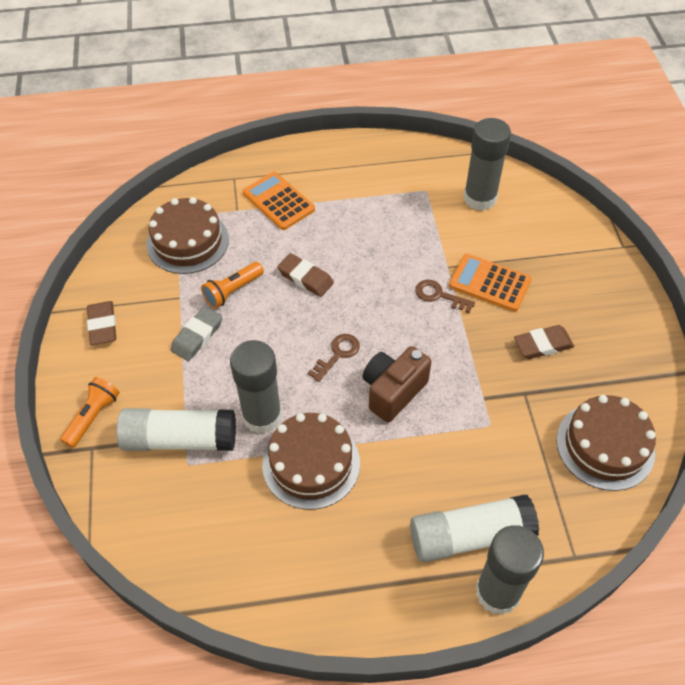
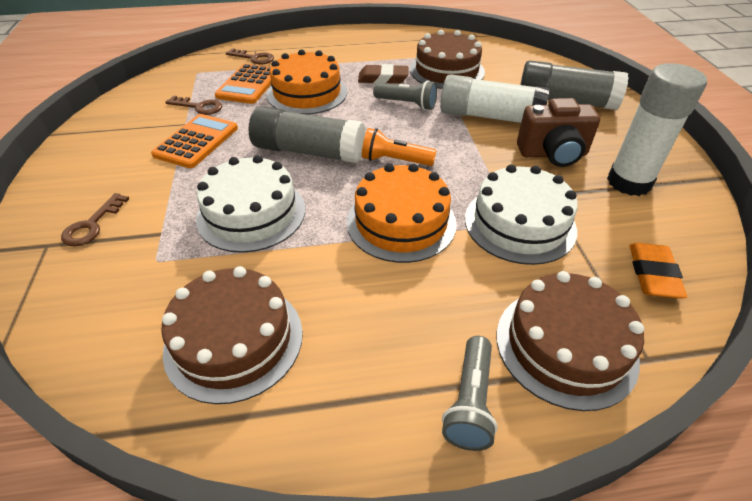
brown eraser: 3 -> 1
brown key: 2 -> 3
grey eraser: 1 -> 0
grey flashlight: 0 -> 2
grey glue stick: 3 -> 2
orange cake: 0 -> 2
orange eraser: 0 -> 1
orange flashlight: 2 -> 1
white cake: 0 -> 2

